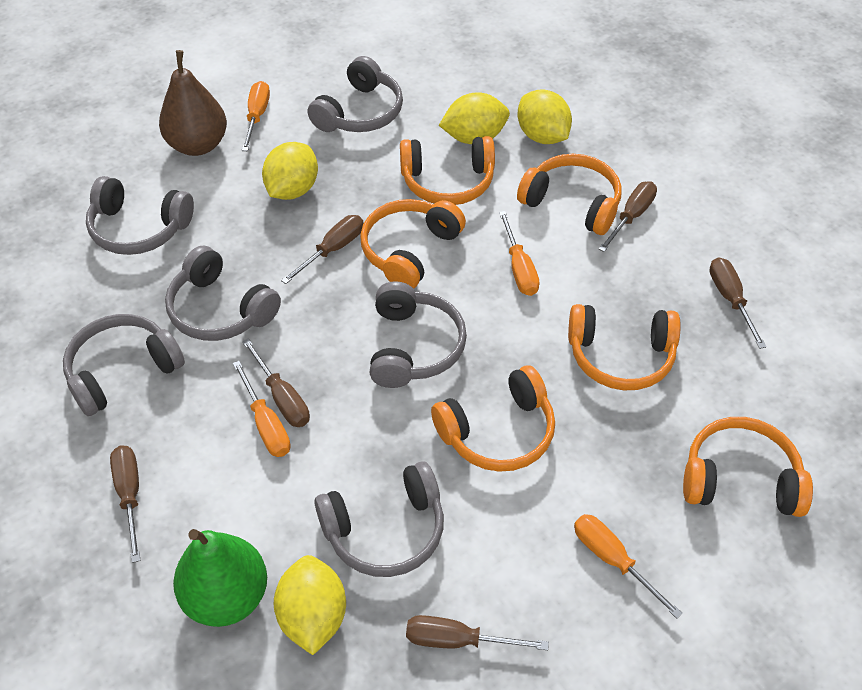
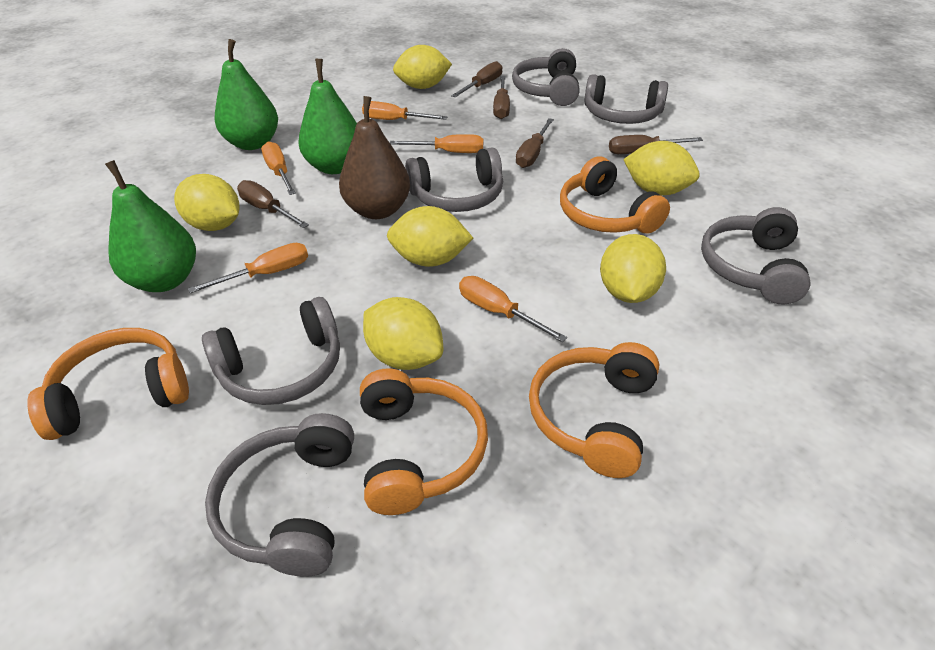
brown screwdriver: 6 -> 5
green pear: 1 -> 3
orange headphones: 6 -> 4
orange screwdriver: 4 -> 5
yellow lemon: 4 -> 6

